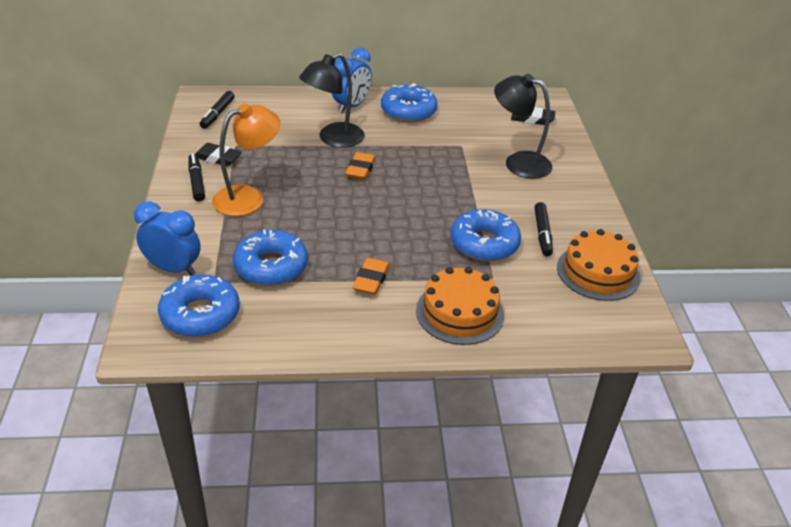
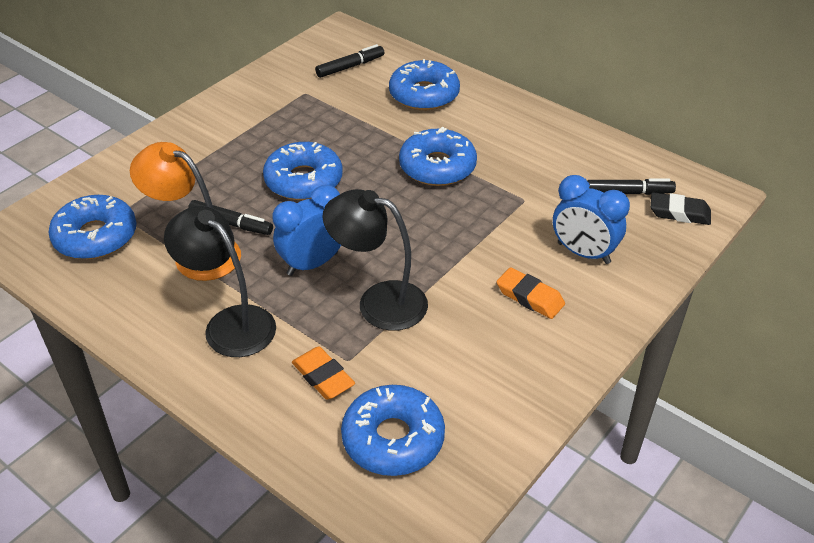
black eraser: 2 -> 1
blue donut: 4 -> 5
orange cake: 2 -> 0

